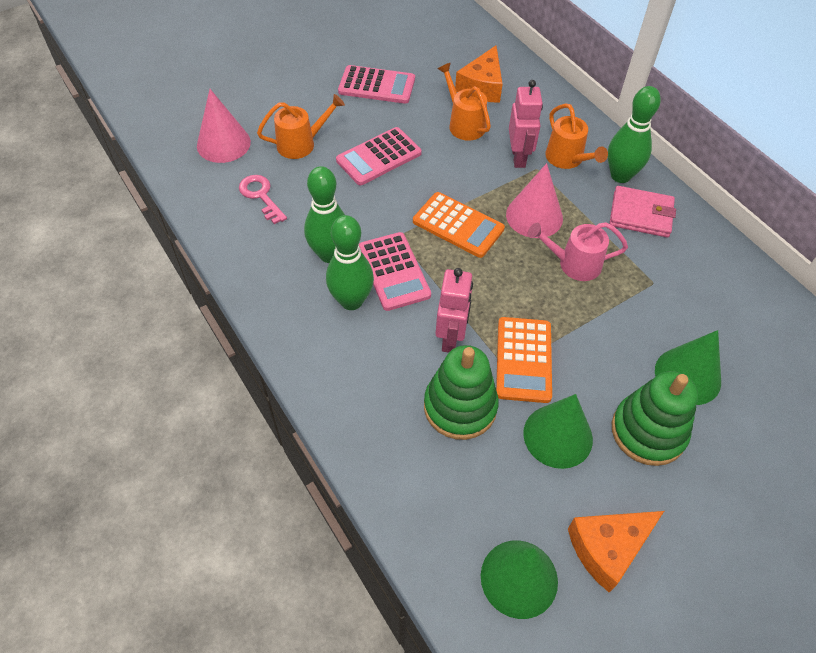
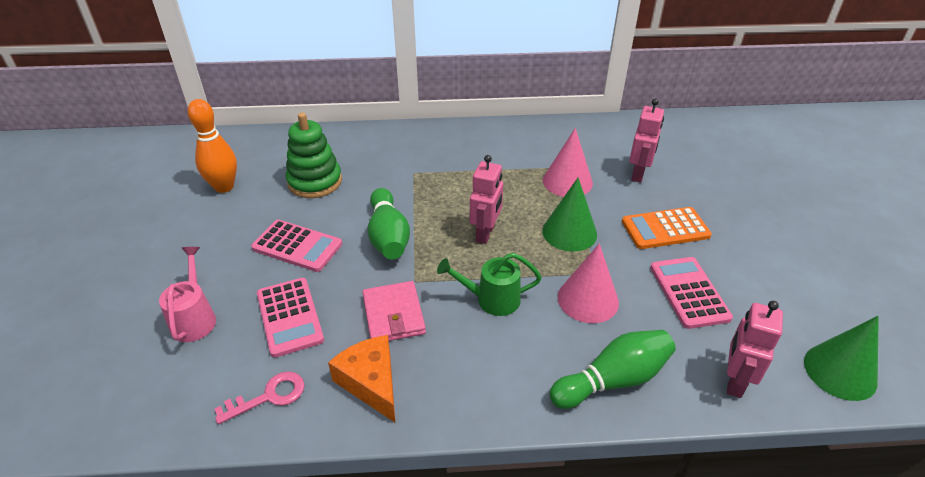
green bowling pin: 3 -> 2
green cone: 3 -> 2
green stacking toy: 2 -> 1
green watering can: 0 -> 1
orange bowling pin: 0 -> 1
orange calculator: 2 -> 1
orange cheese: 2 -> 1
orange watering can: 3 -> 0
pink robot: 2 -> 3

